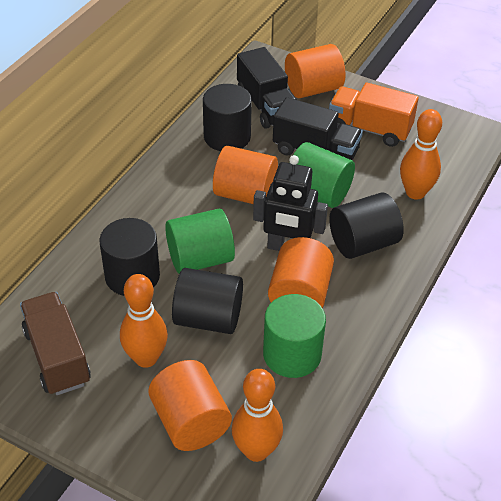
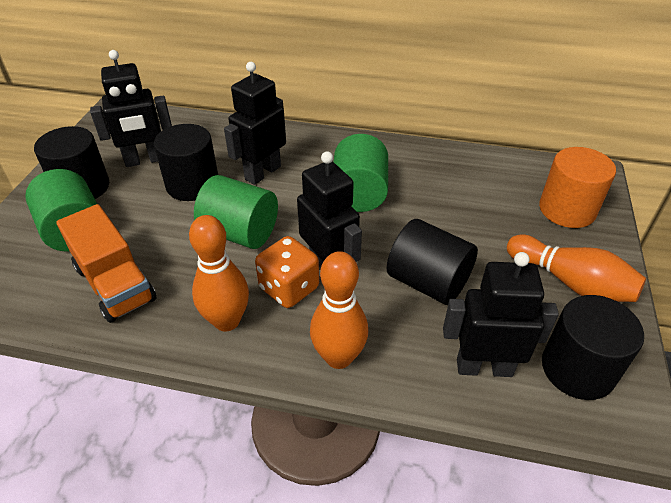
black robot: 1 -> 4
black truck: 2 -> 0
brown truck: 1 -> 0
orange cylinder: 4 -> 1
orange dice: 0 -> 1

